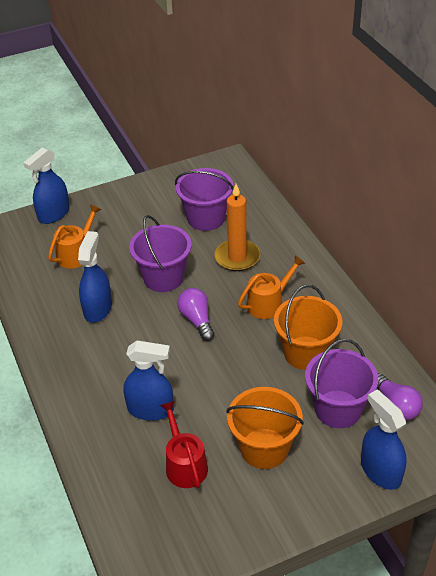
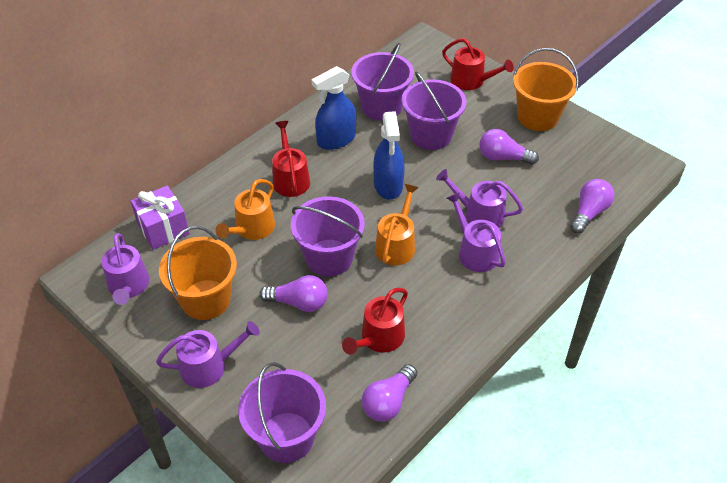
blue spray bottle: 4 -> 2
orange candle: 1 -> 0
purple bucket: 3 -> 4
purple gift: 0 -> 1
purple light bulb: 2 -> 4
purple watering can: 0 -> 4
red watering can: 1 -> 3

